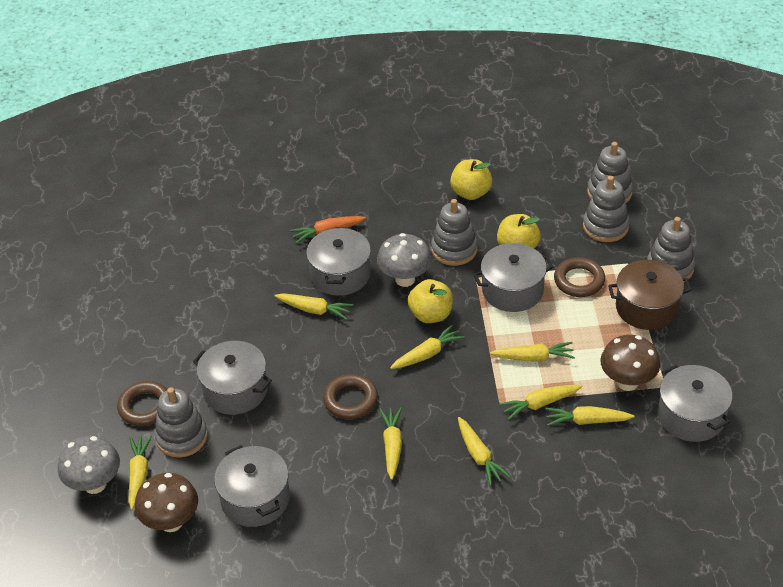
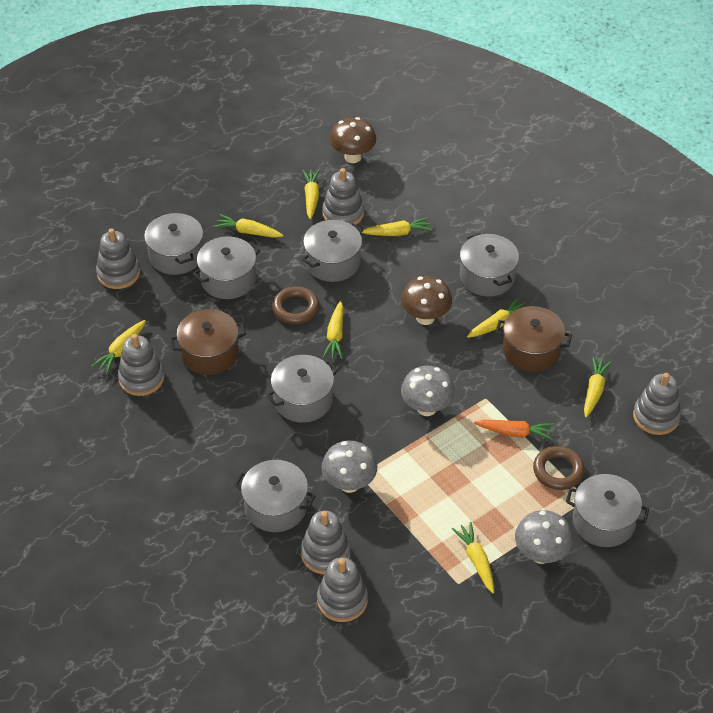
brown pot: 1 -> 2
brown ring: 3 -> 2
grey mushroom: 2 -> 3
grey pot: 5 -> 7
grey stacking toy: 5 -> 6
yellow apple: 3 -> 0

